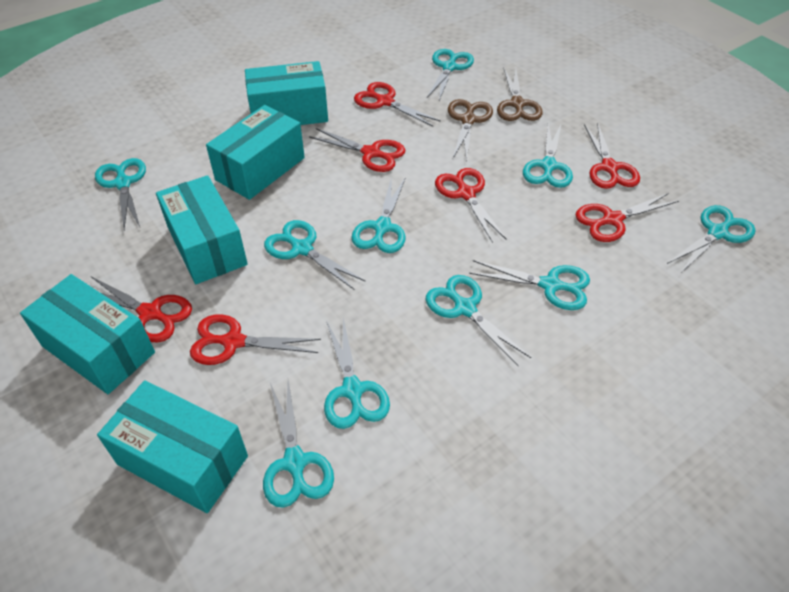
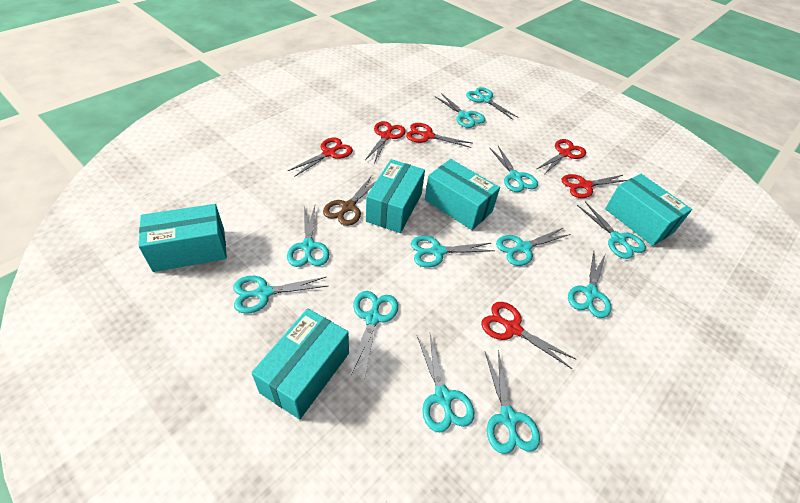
brown scissors: 2 -> 1
red scissors: 7 -> 6
turquoise scissors: 10 -> 12

